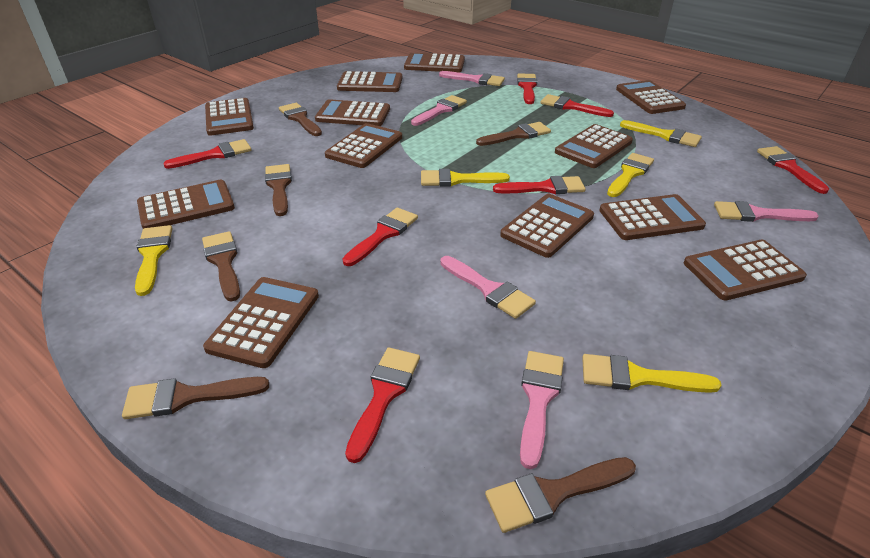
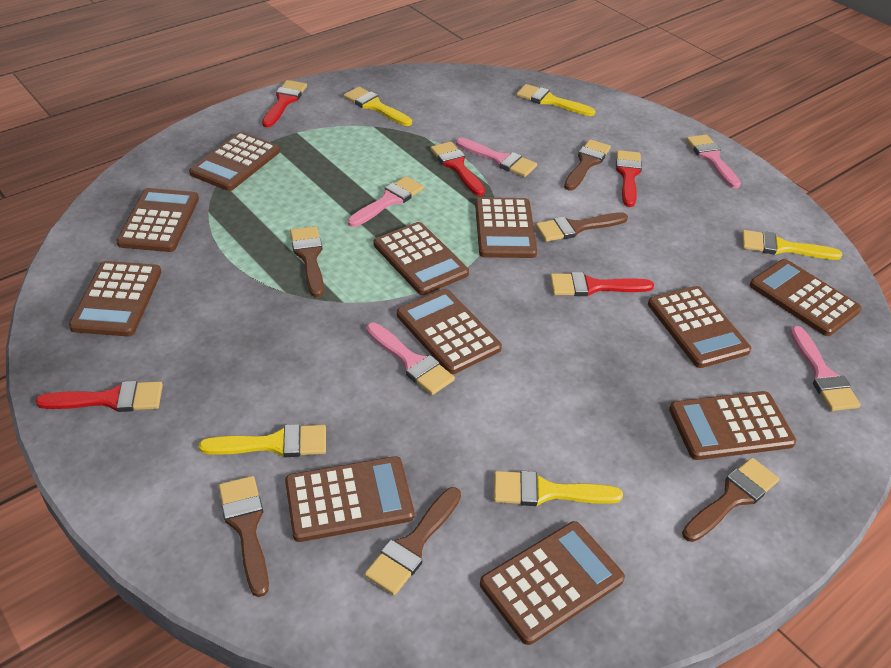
brown calculator: 12 -> 11
red brush: 7 -> 5

